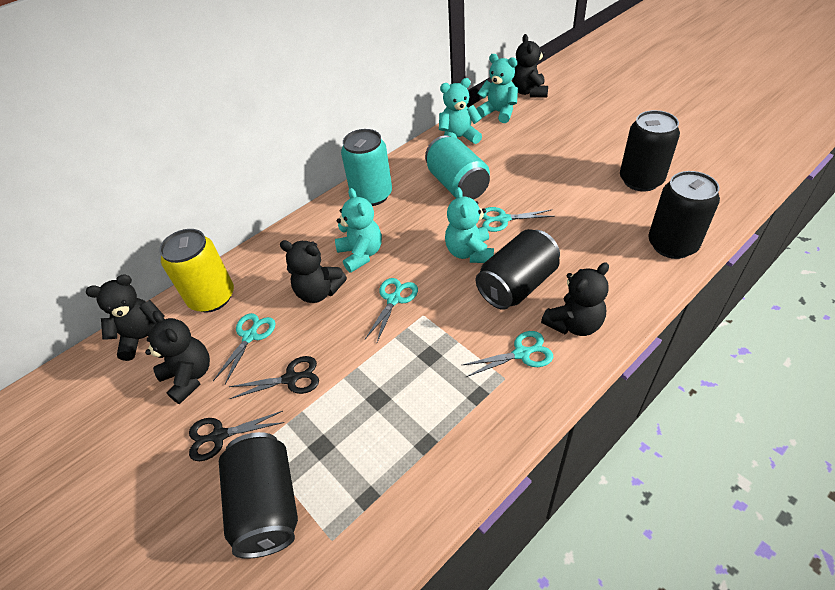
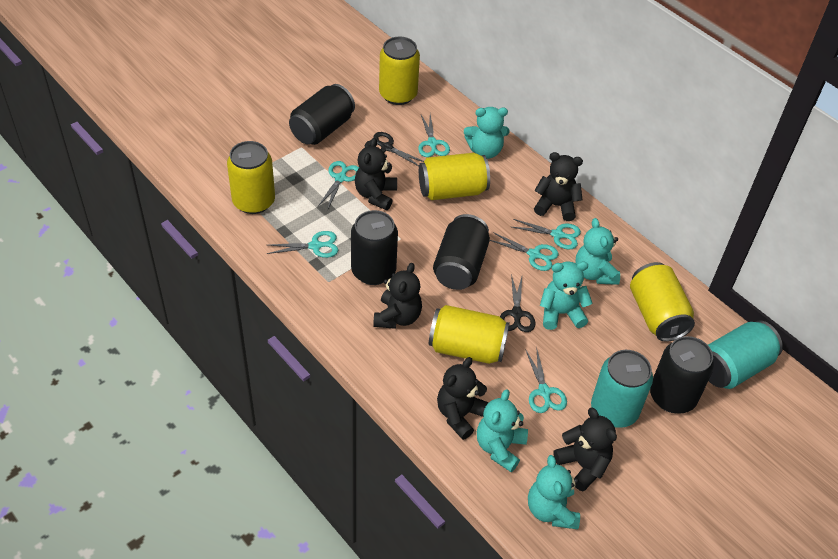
turquoise scissors: 4 -> 6
turquoise teddy bear: 4 -> 5
yellow can: 1 -> 5

